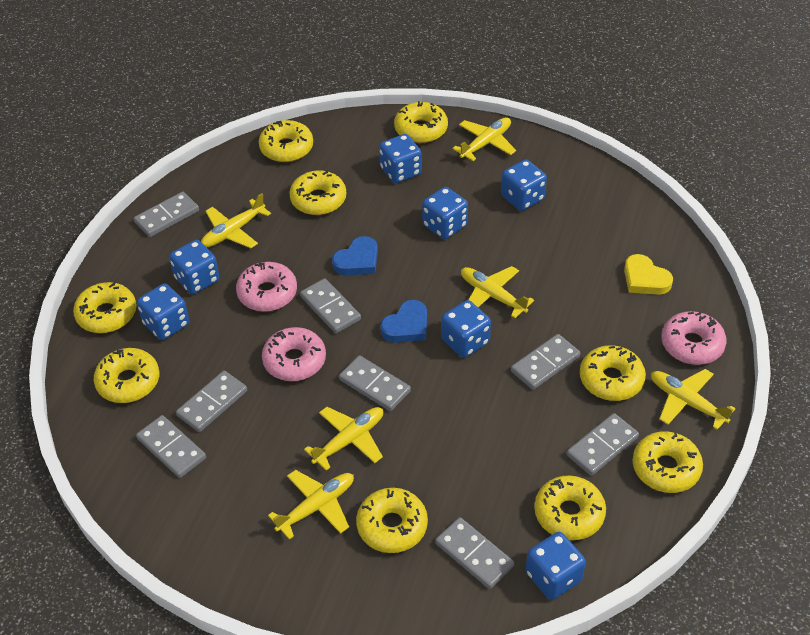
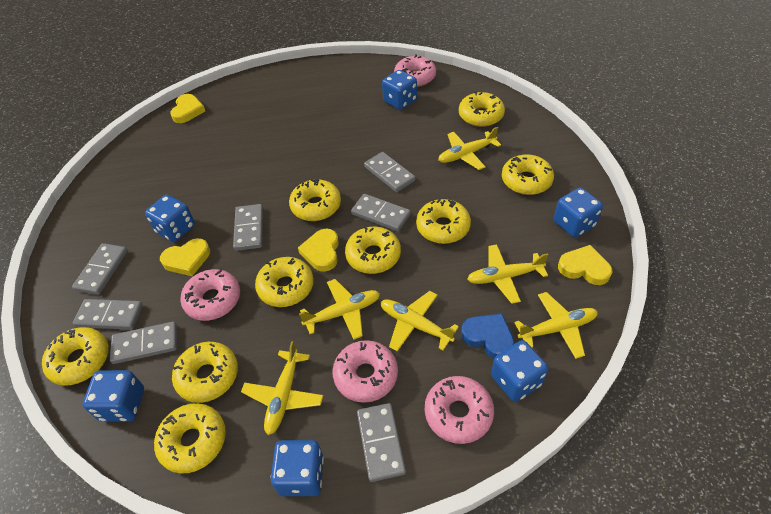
blue dice: 7 -> 6
blue heart: 2 -> 1
grey domino: 8 -> 7
pink donut: 3 -> 4
yellow heart: 1 -> 4

